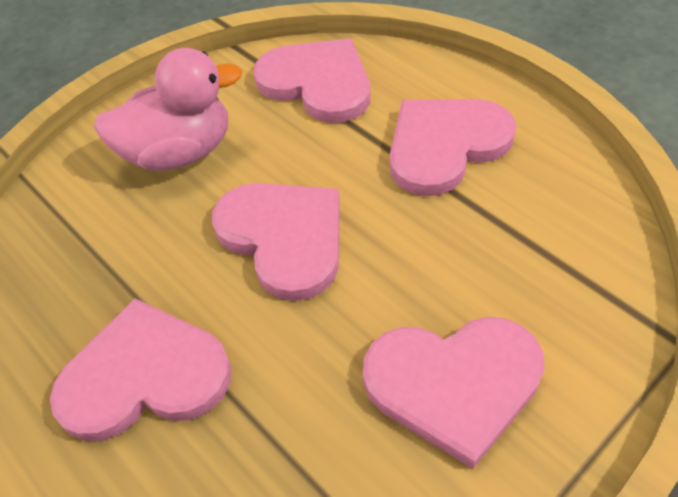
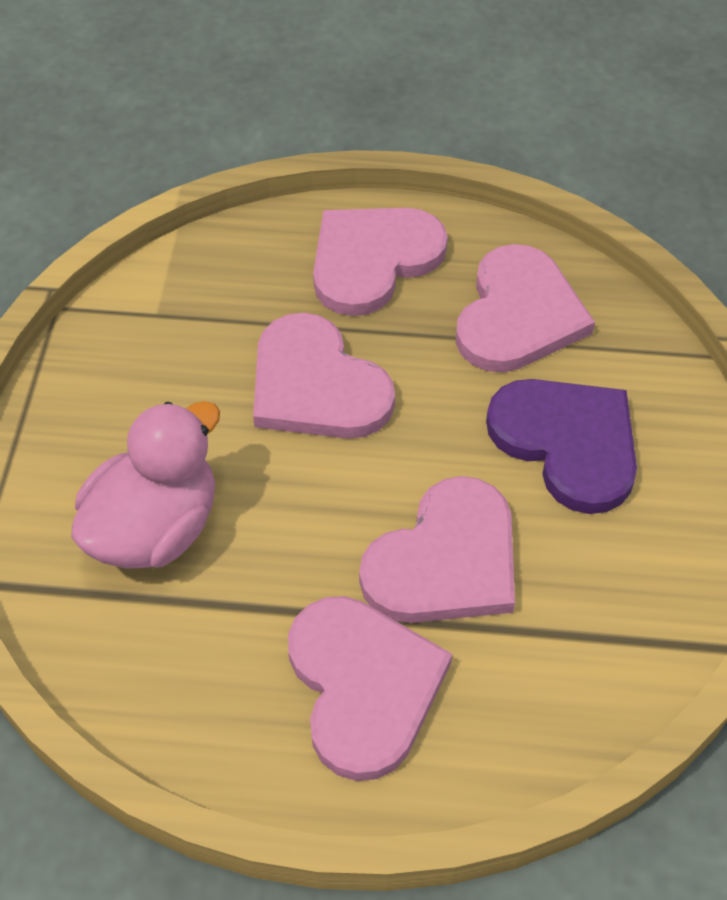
purple heart: 0 -> 1

